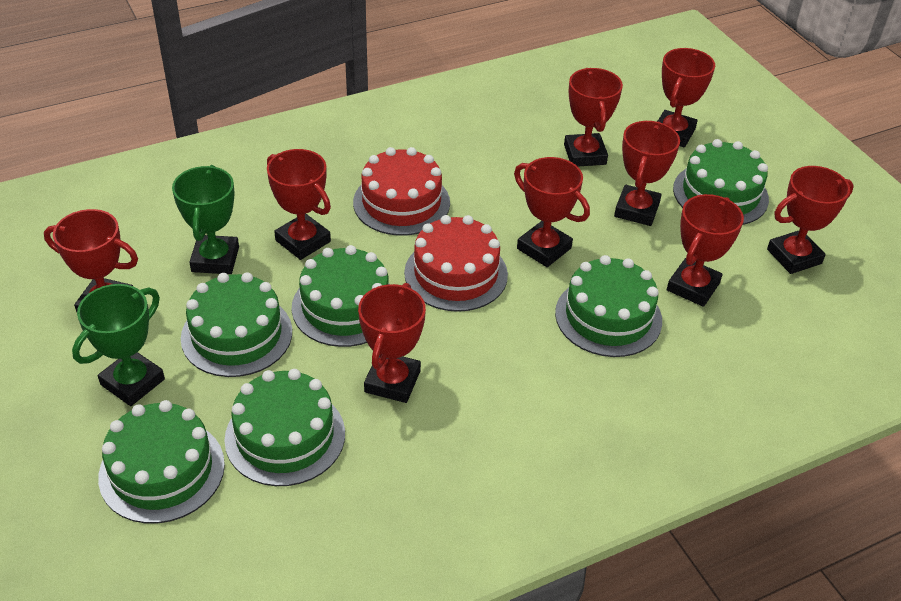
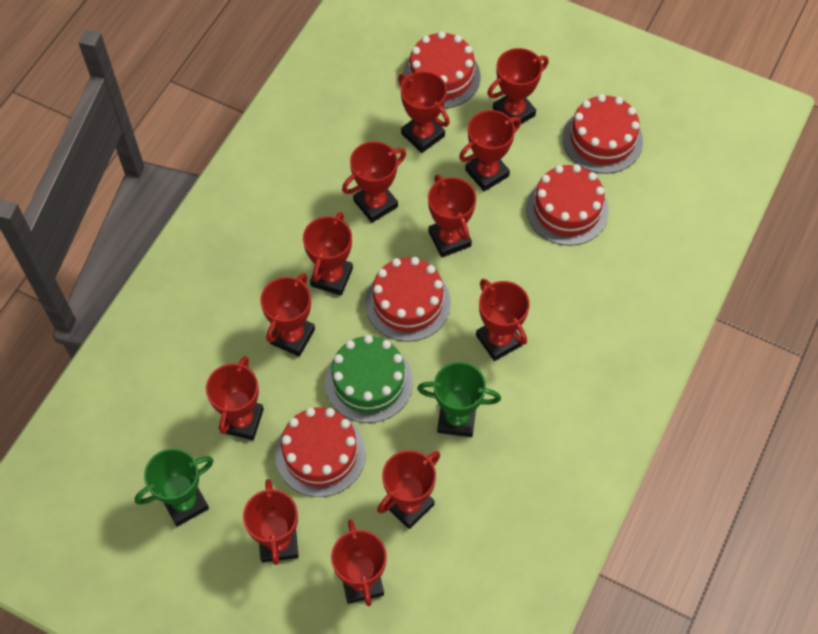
green cake: 6 -> 1
red cake: 2 -> 5
red trophy: 9 -> 12

